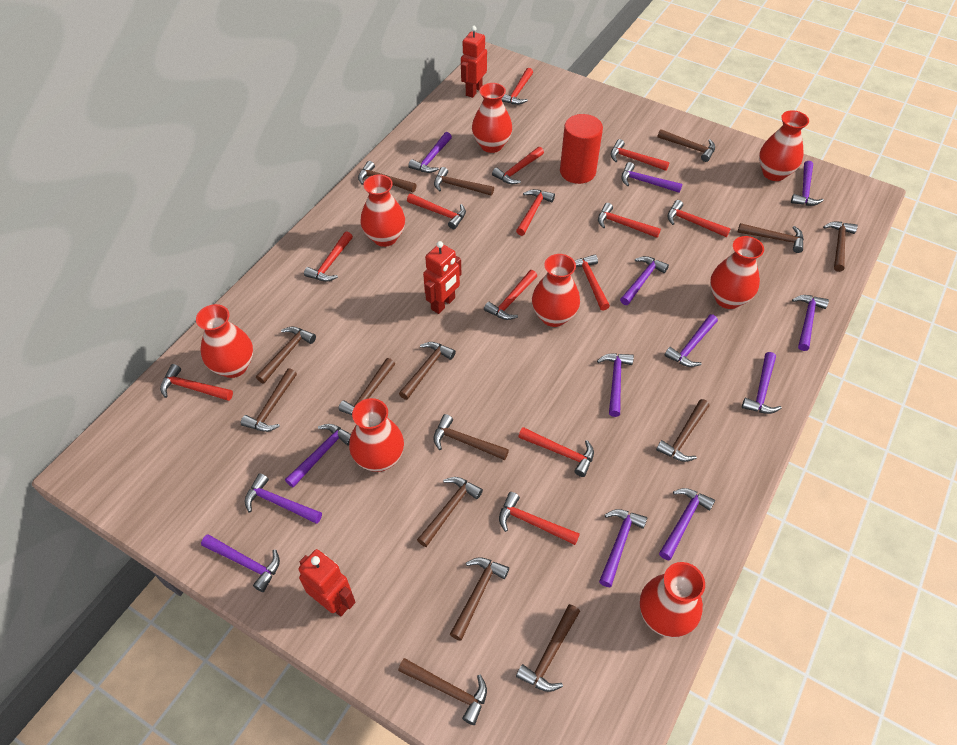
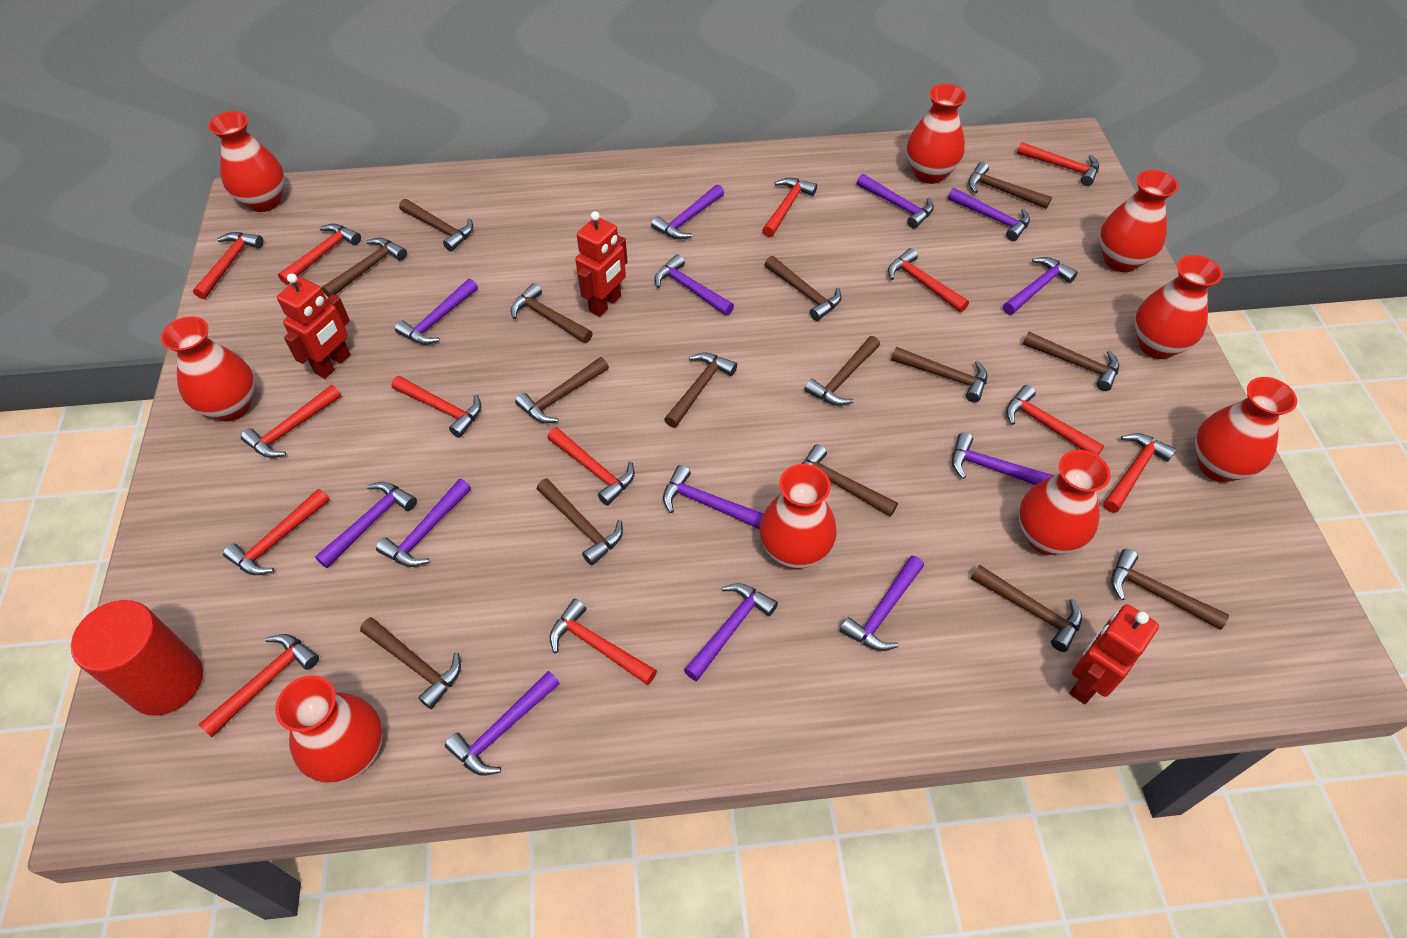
red vase: 8 -> 9

